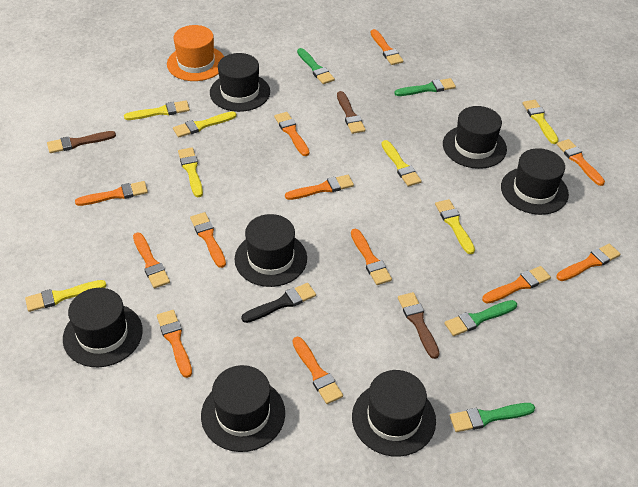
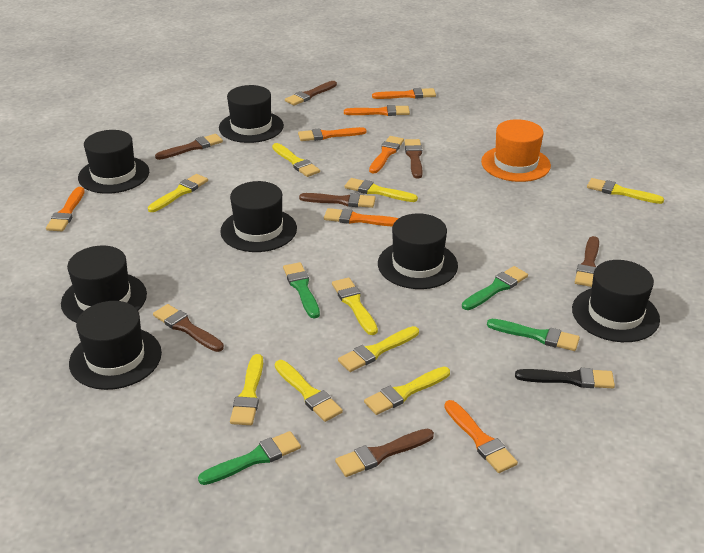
brown brush: 3 -> 7
orange brush: 12 -> 7
yellow brush: 7 -> 9

